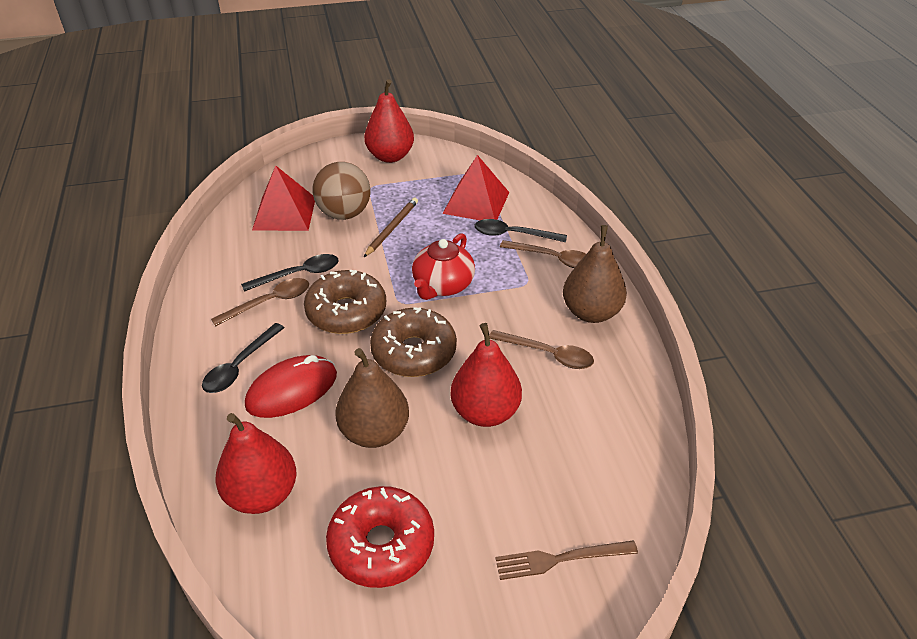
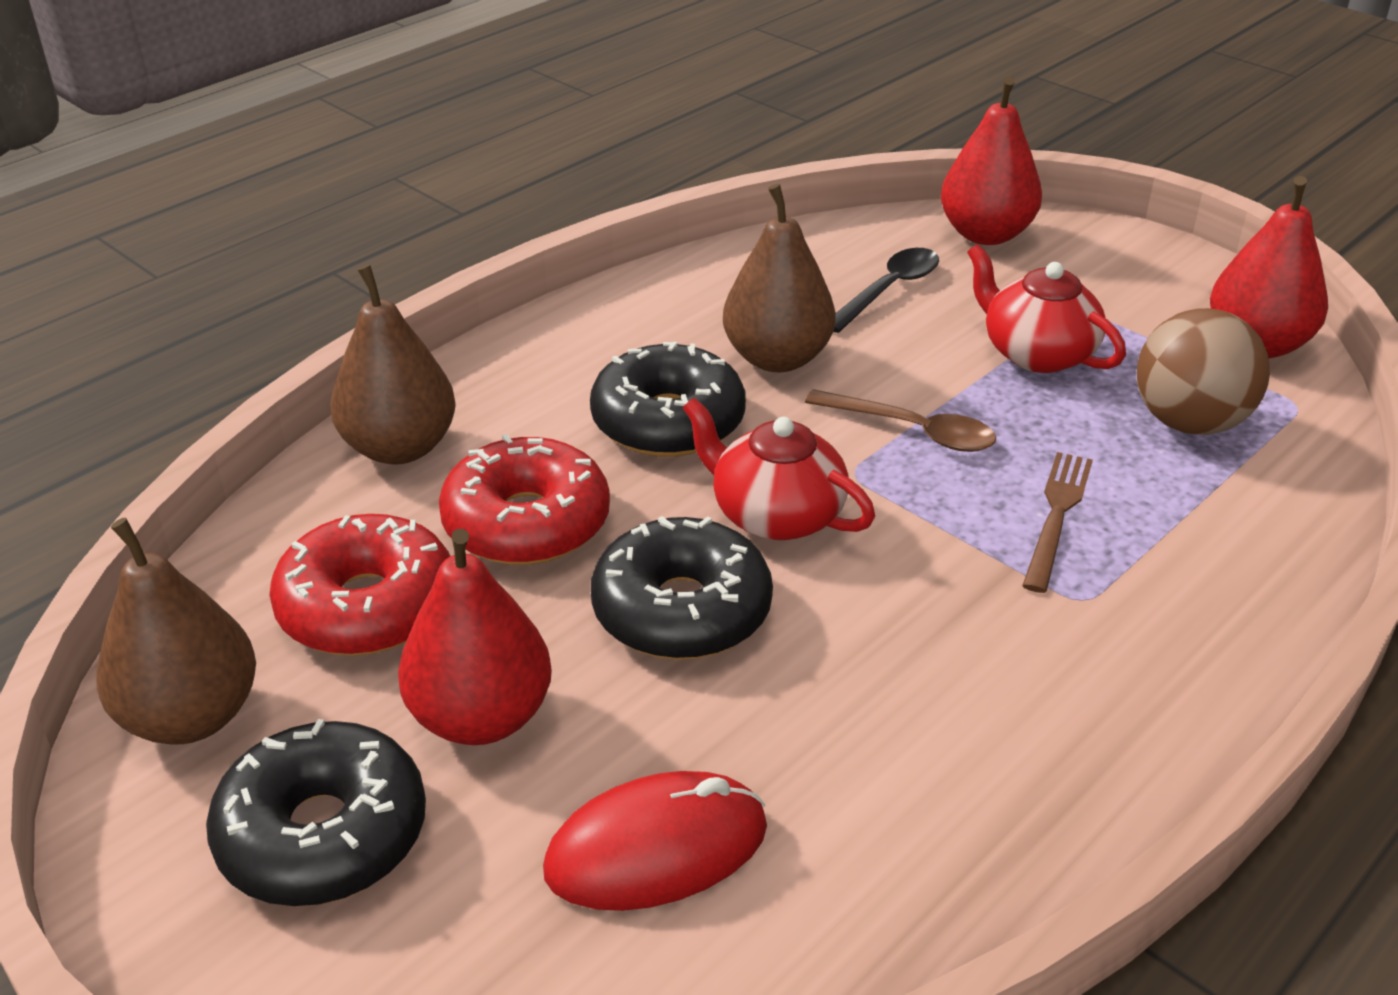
black donut: 0 -> 3
black spoon: 3 -> 1
brown donut: 2 -> 0
brown pear: 2 -> 3
brown pencil: 1 -> 0
brown spoon: 3 -> 1
red donut: 1 -> 2
red pyramid: 2 -> 0
red teapot: 1 -> 2

